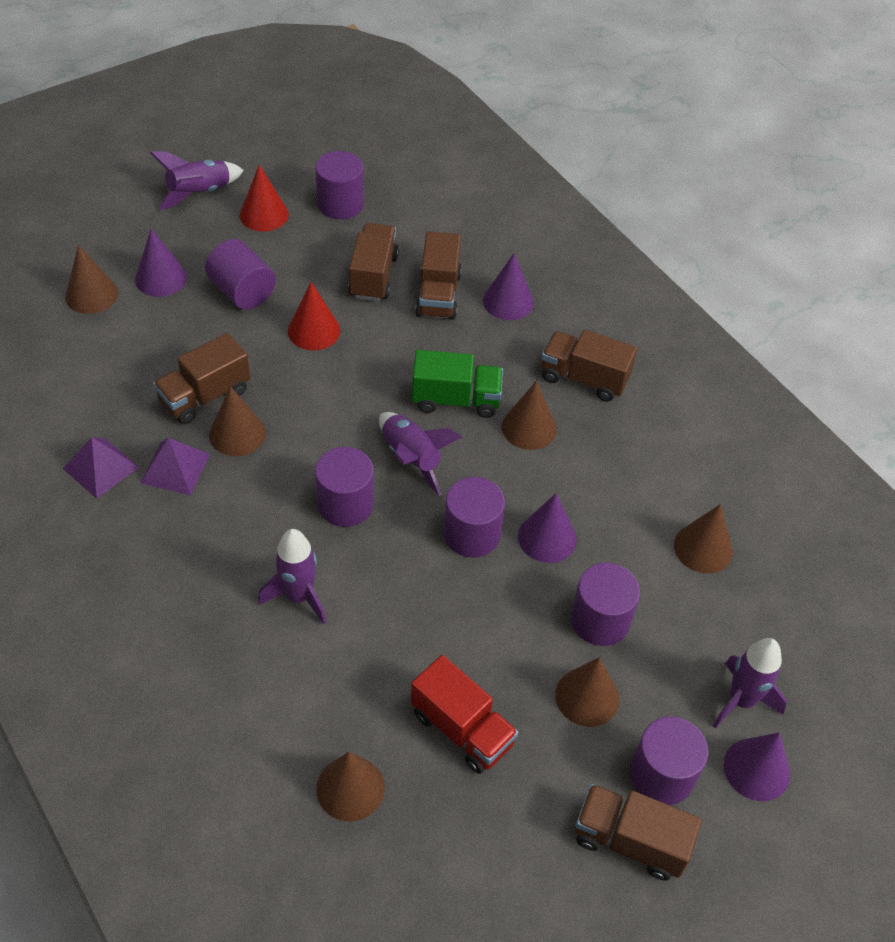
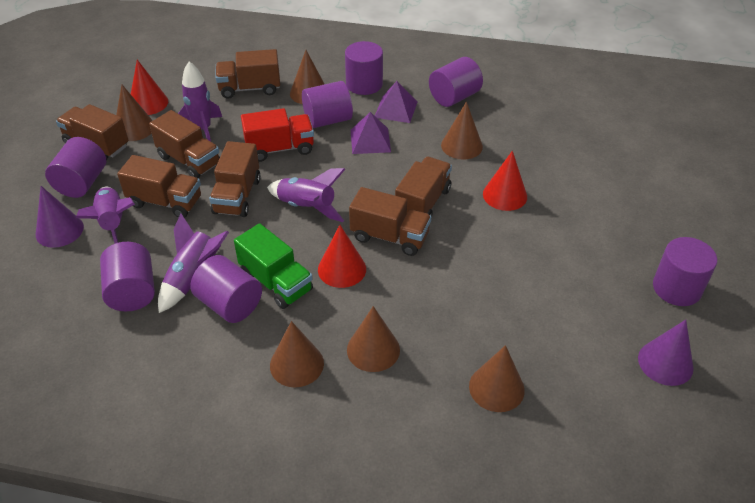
brown truck: 5 -> 7
purple cone: 4 -> 2
purple cylinder: 6 -> 7
red cone: 2 -> 3

